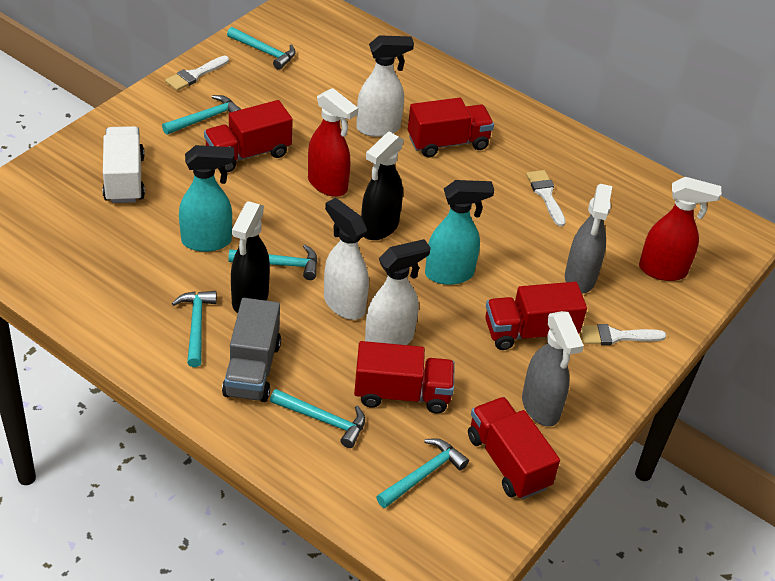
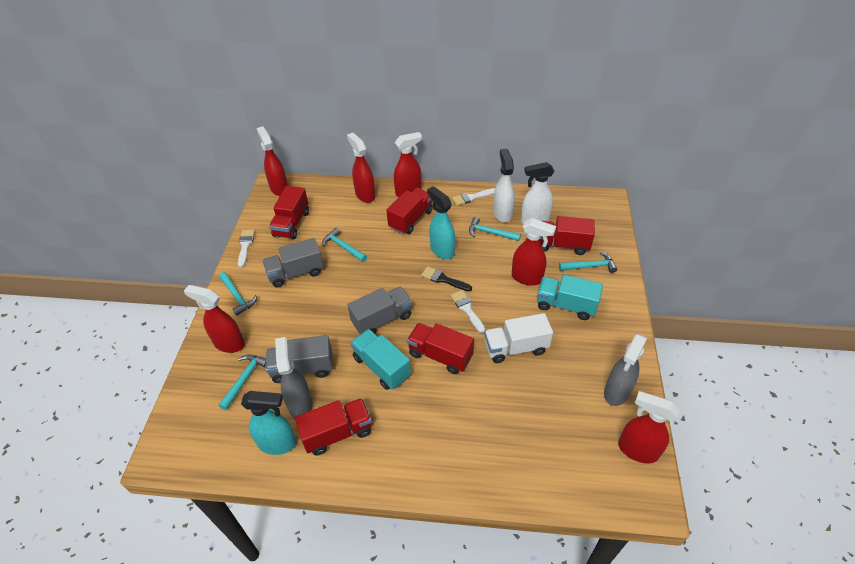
black brush: 0 -> 1
black spray bottle: 2 -> 0
grey truck: 1 -> 3
red spray bottle: 2 -> 6
turquoise hammer: 6 -> 5
turquoise truck: 0 -> 2
white spray bottle: 3 -> 2

